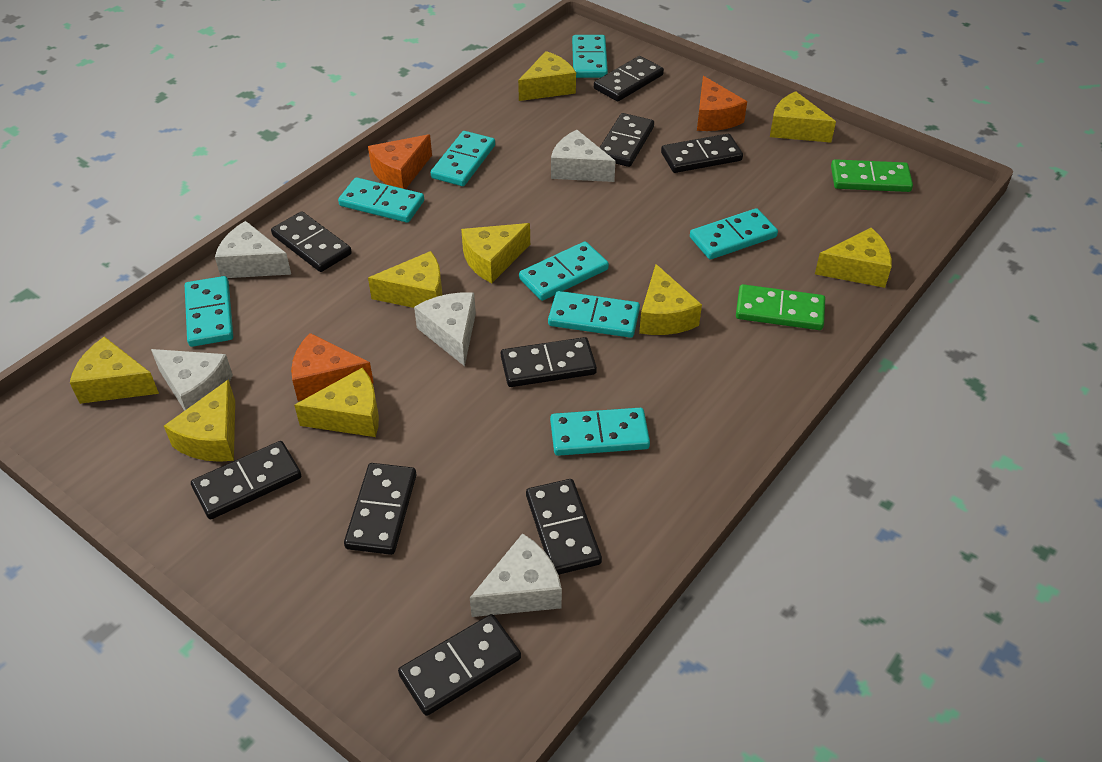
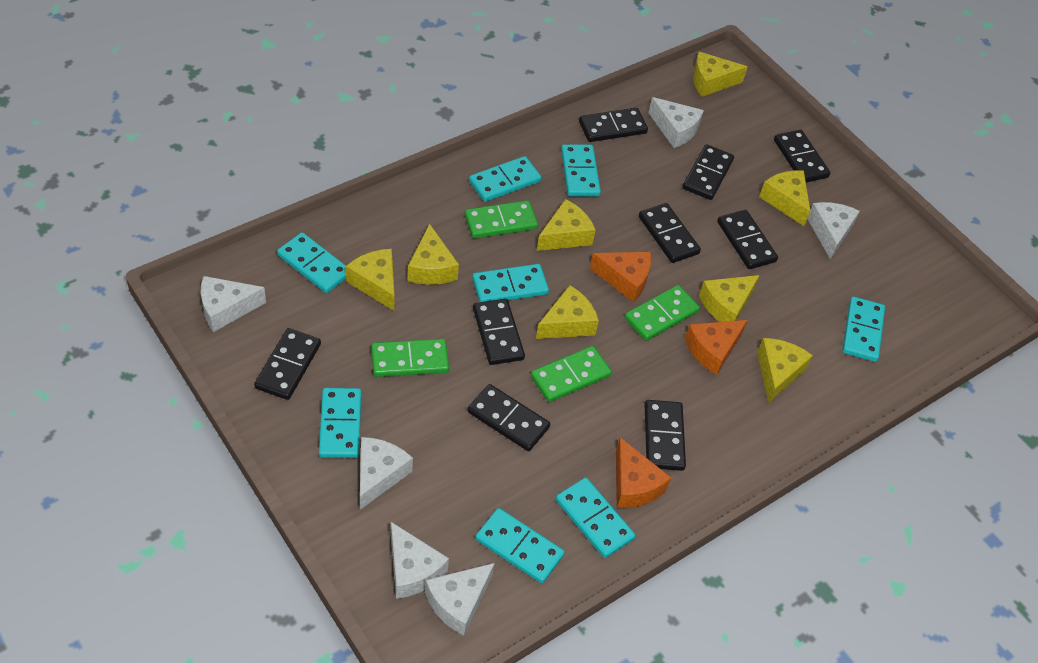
green domino: 2 -> 4
white cheese: 5 -> 6
yellow cheese: 9 -> 8

